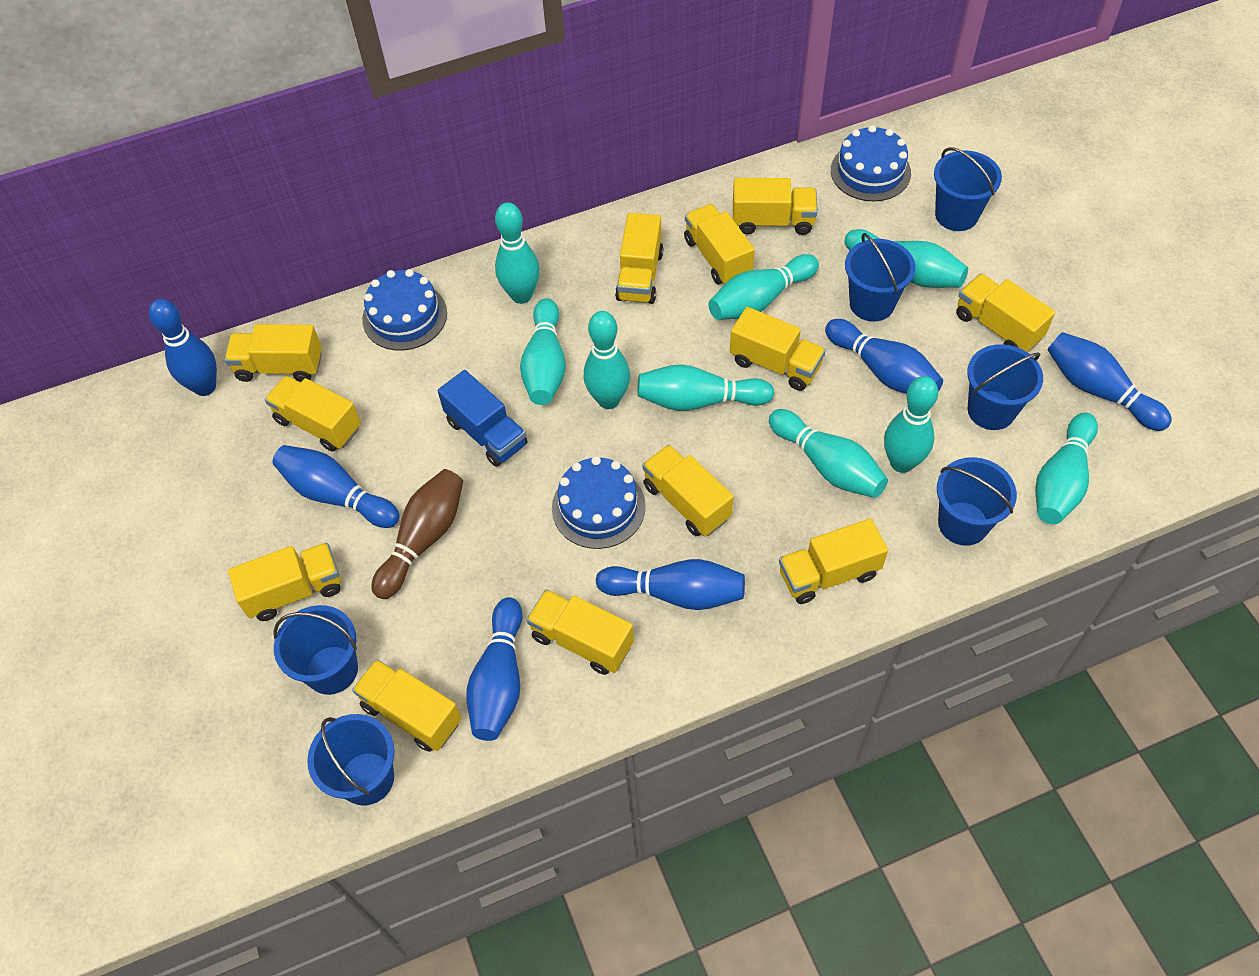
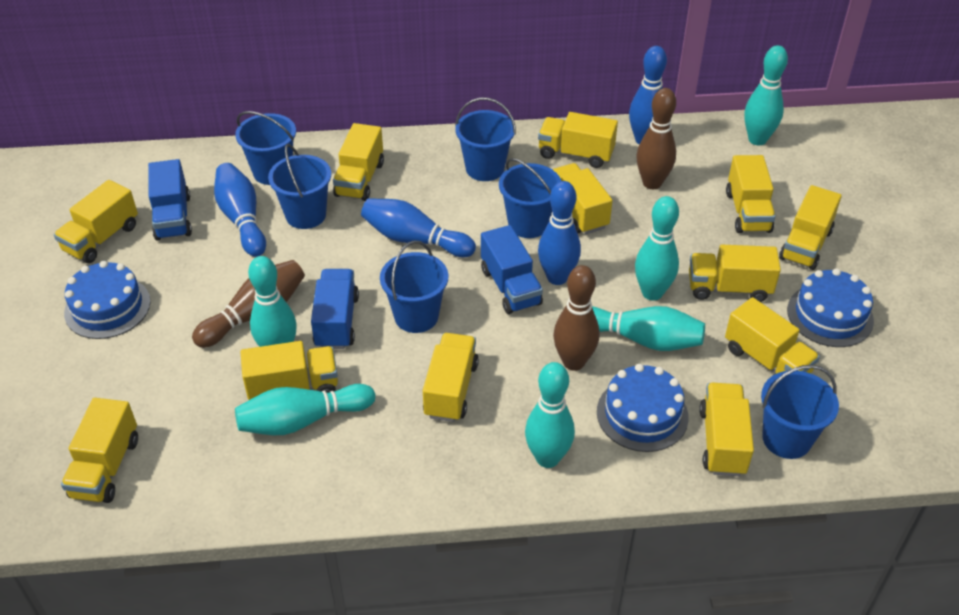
blue bowling pin: 6 -> 4
blue truck: 1 -> 3
brown bowling pin: 1 -> 3
turquoise bowling pin: 9 -> 6

